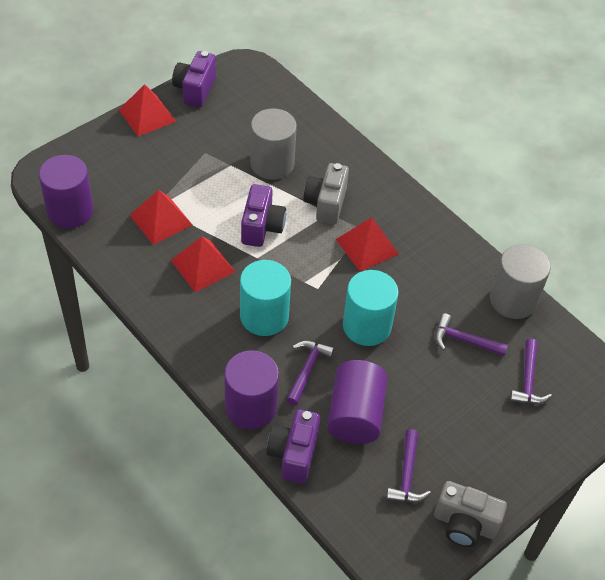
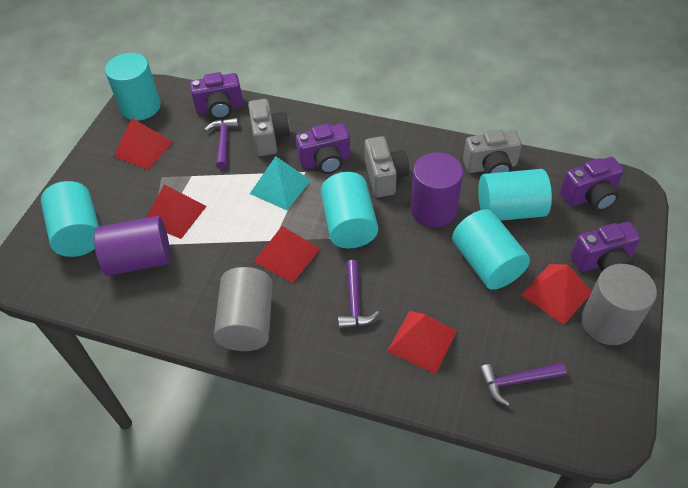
grey camera: 2 -> 3
purple camera: 3 -> 4
purple cylinder: 3 -> 2
purple hammer: 4 -> 3
red pyramid: 4 -> 5
turquoise cylinder: 2 -> 5
turquoise pyramid: 0 -> 1

